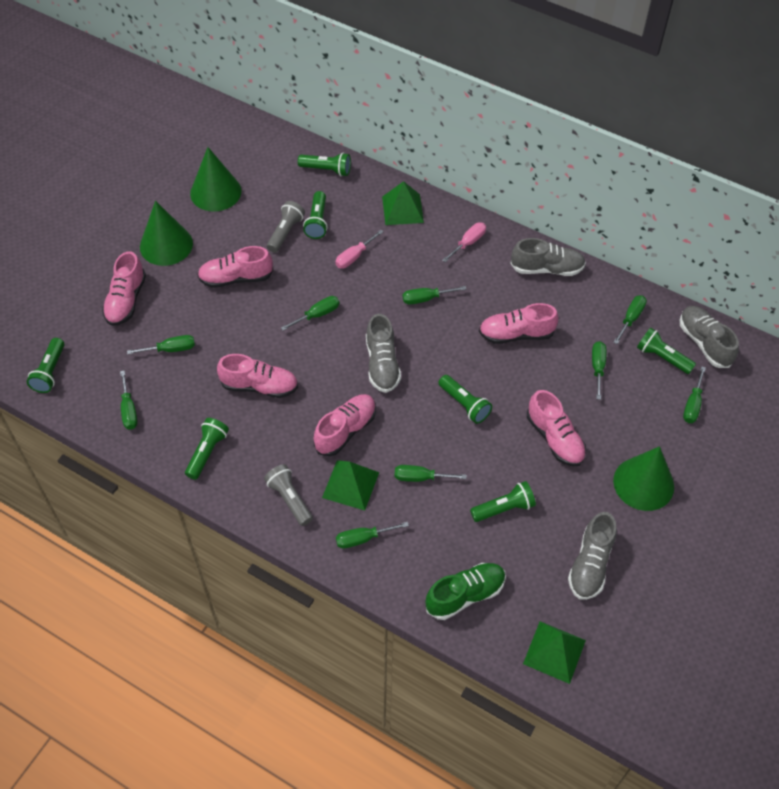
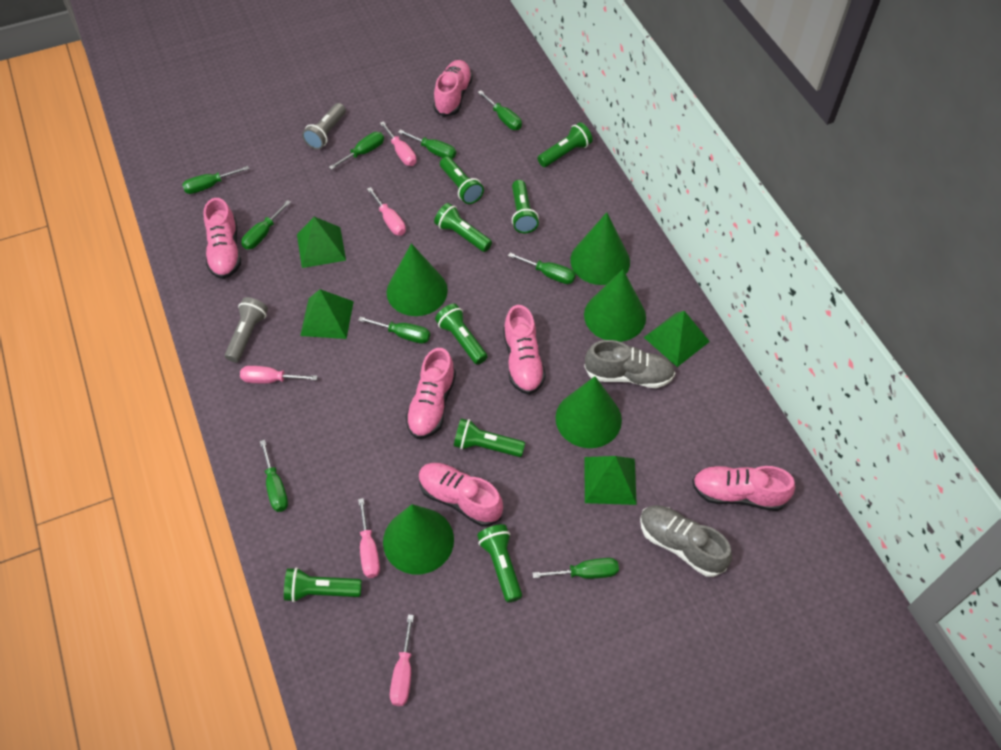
green cone: 3 -> 5
green flashlight: 7 -> 8
green pyramid: 3 -> 4
green shoe: 1 -> 0
grey shoe: 4 -> 2
pink screwdriver: 2 -> 5

